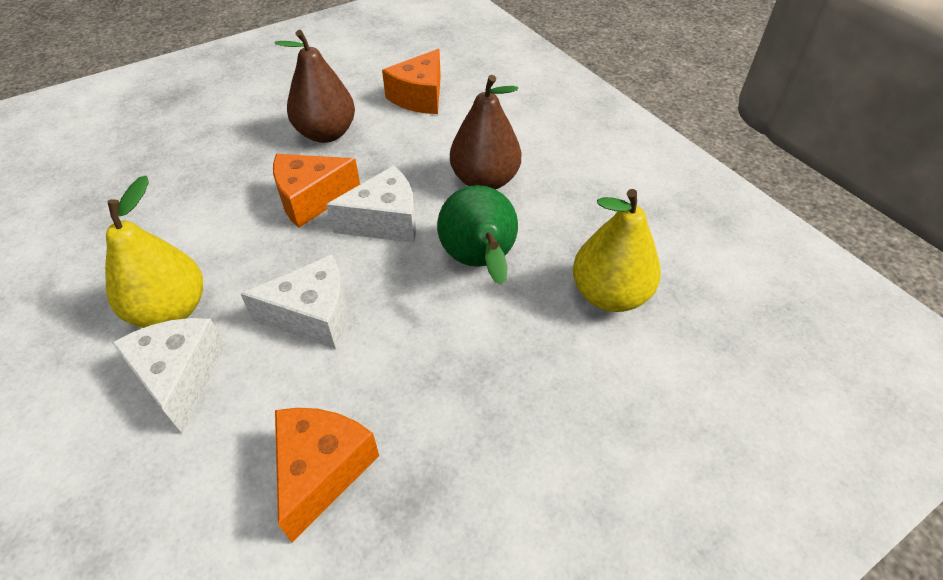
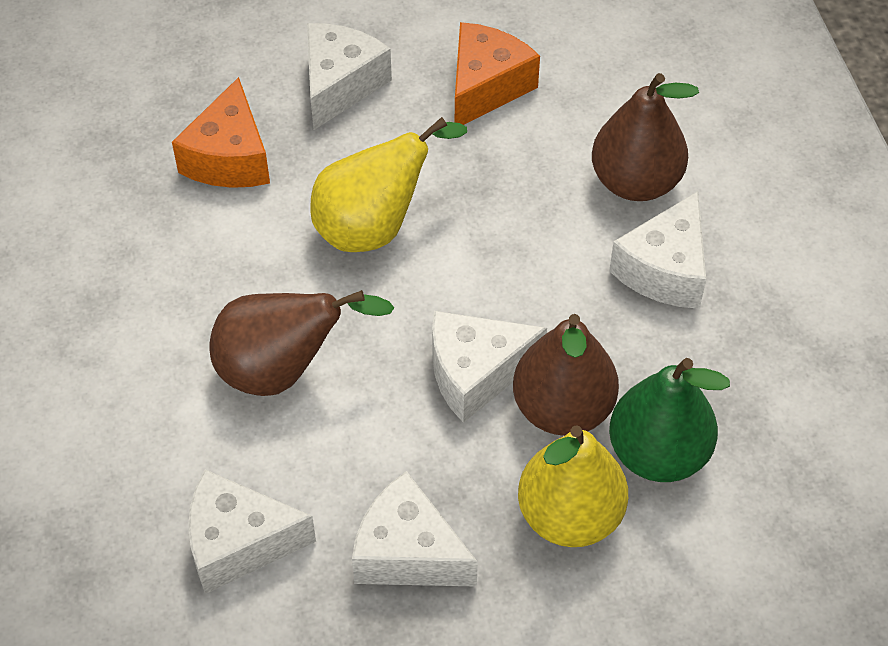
brown pear: 2 -> 3
orange cheese: 3 -> 2
white cheese: 3 -> 5

